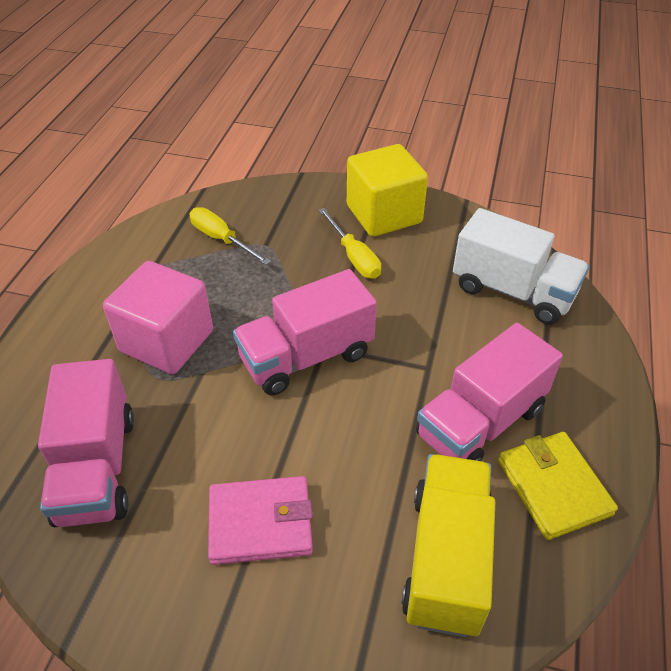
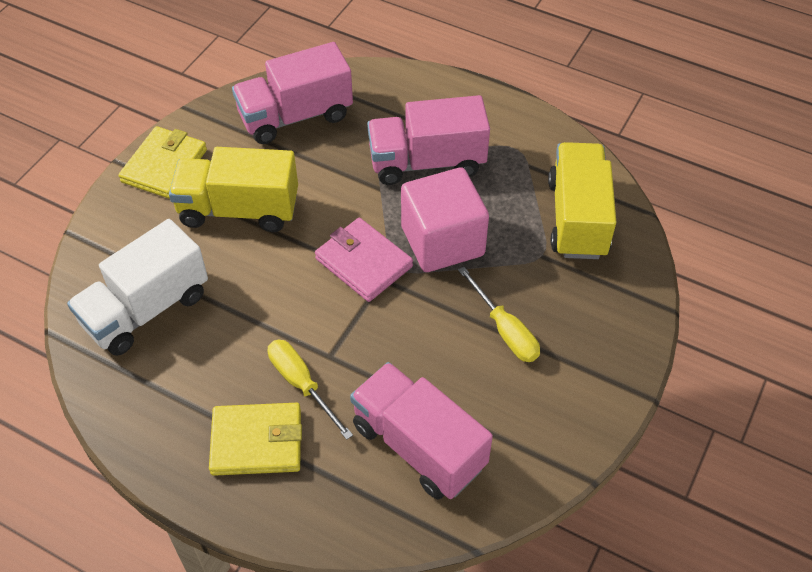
yellow cube: 1 -> 0
yellow truck: 1 -> 2
yellow wallet: 1 -> 2

